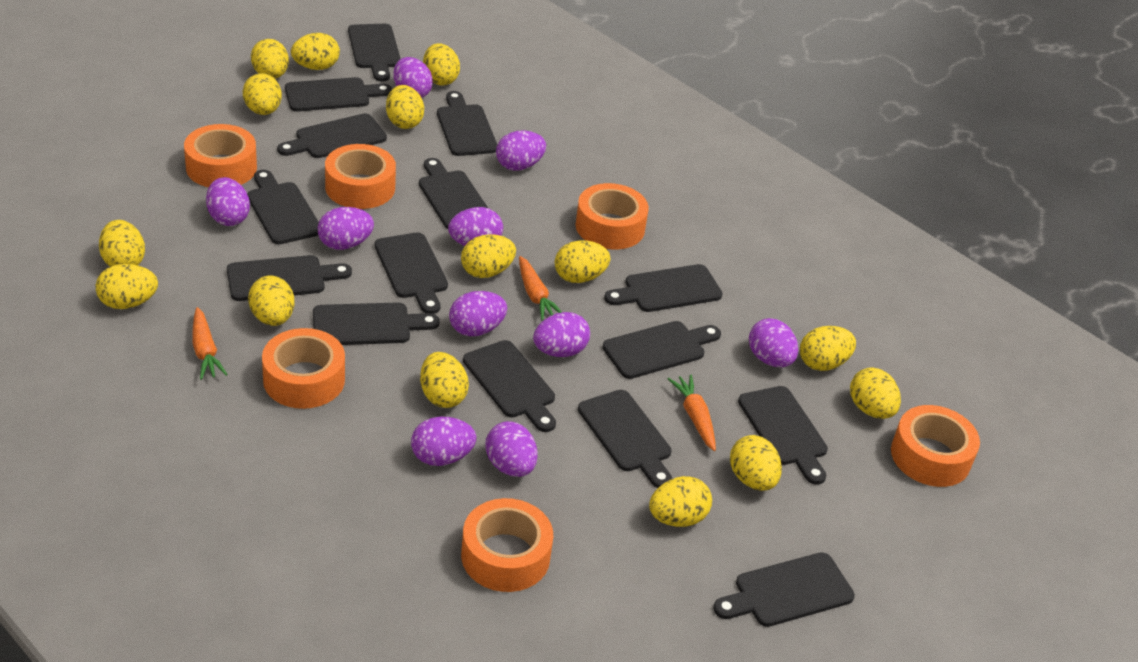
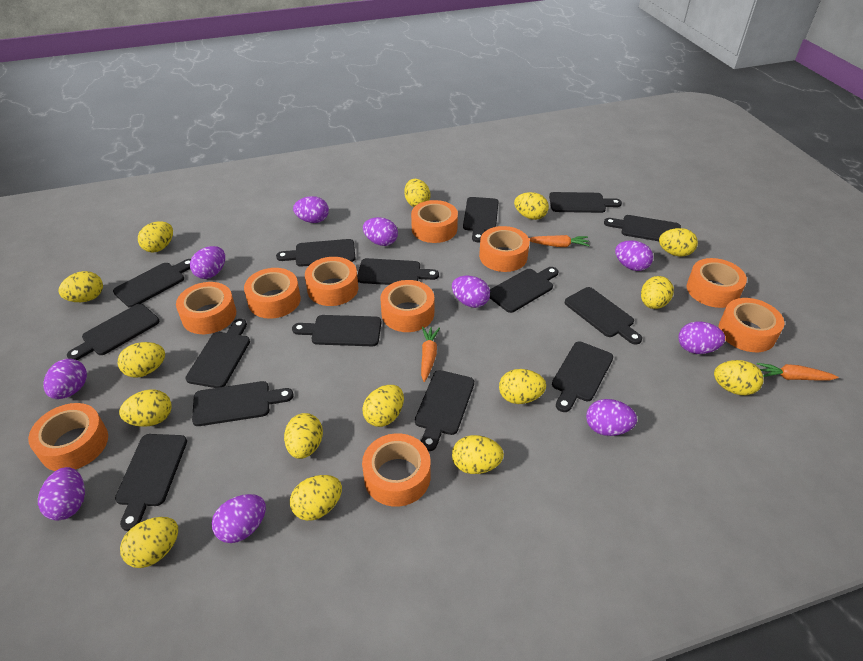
orange tape: 6 -> 10

